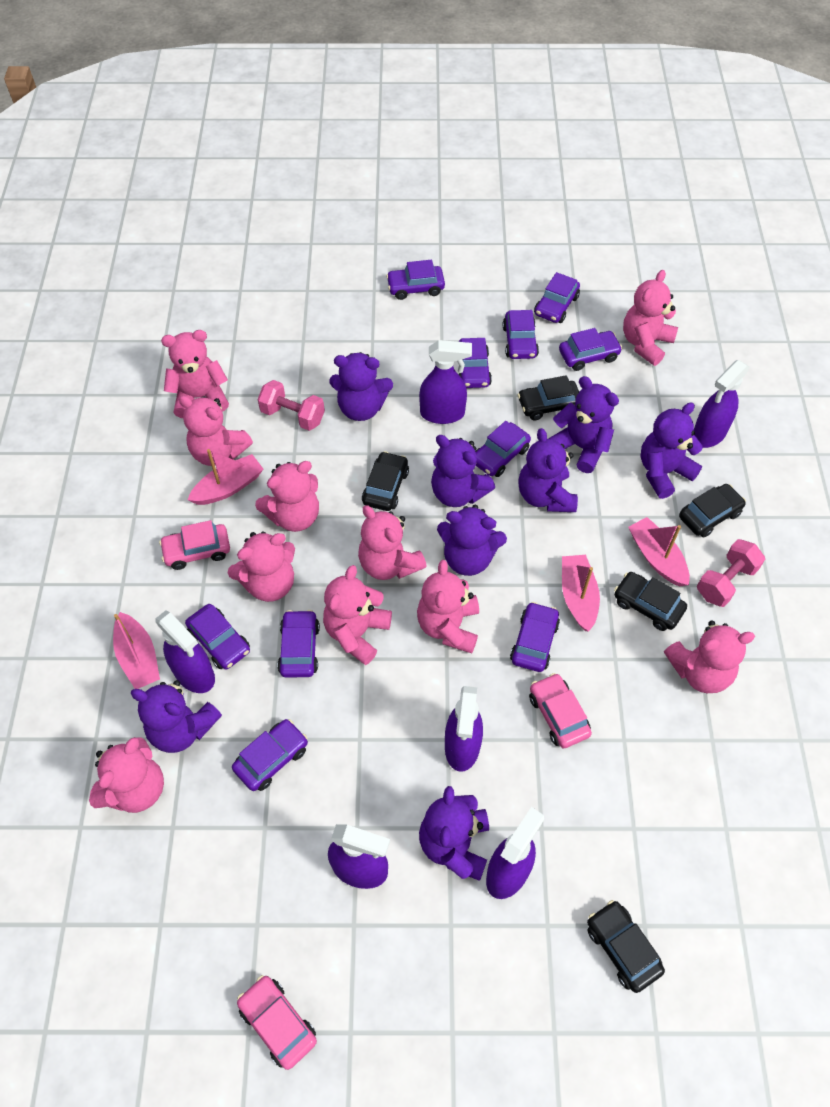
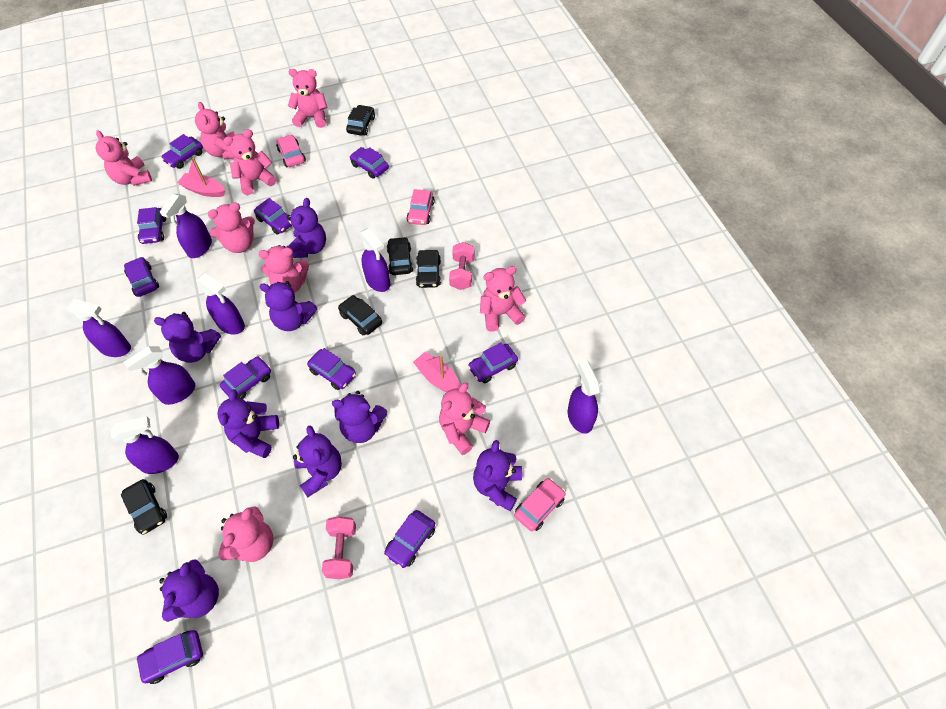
pink boat: 4 -> 2
pink teddy bear: 10 -> 9
purple spray bottle: 6 -> 7

